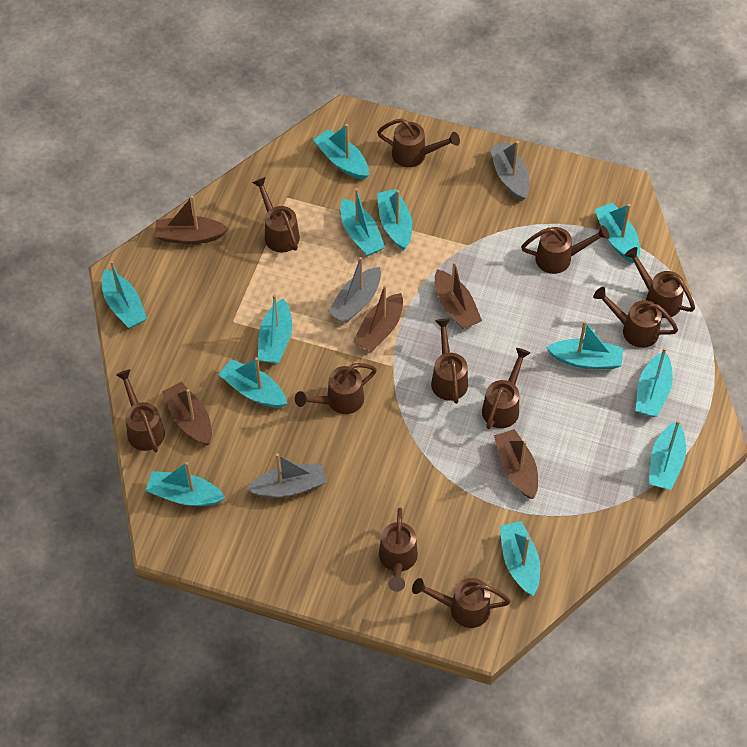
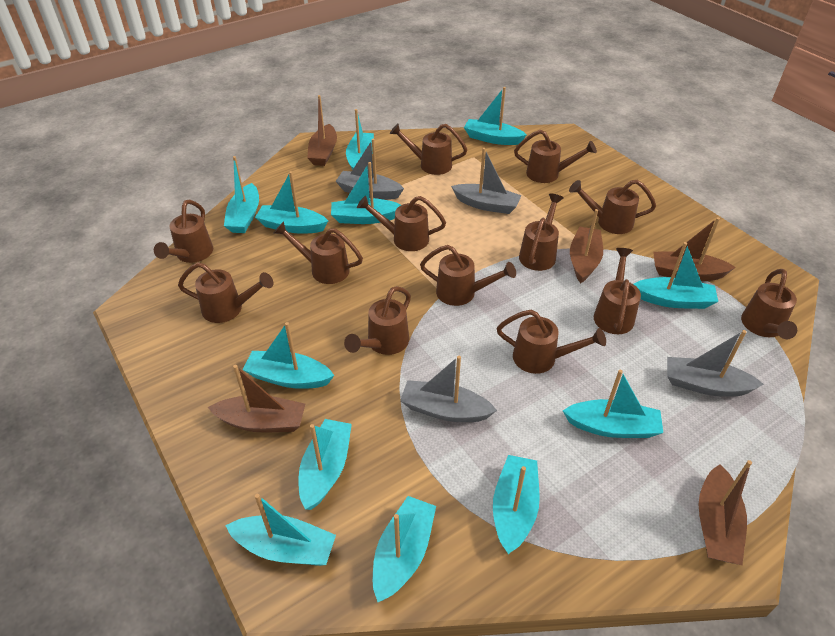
brown watering can: 11 -> 13
grey boat: 3 -> 4

